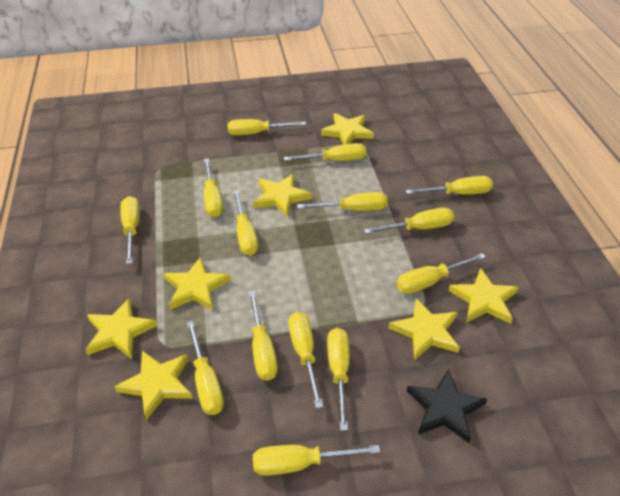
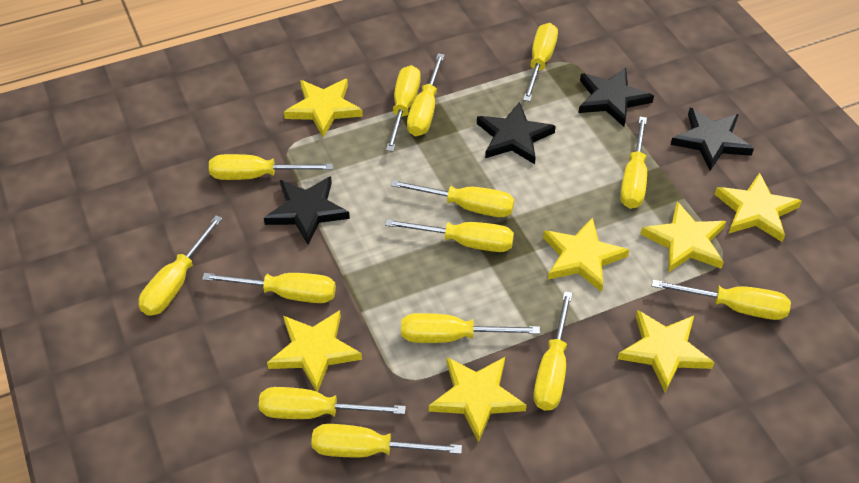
black star: 1 -> 4

